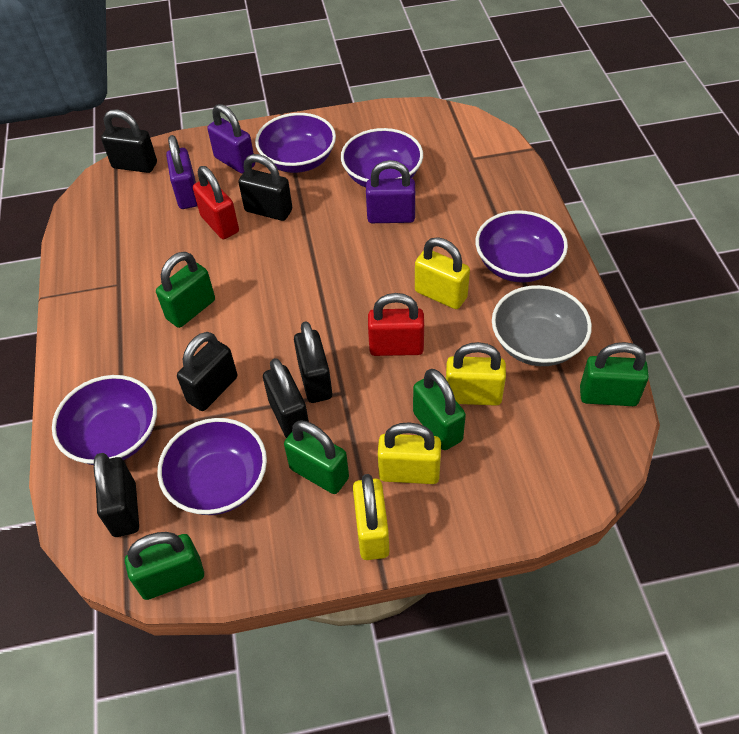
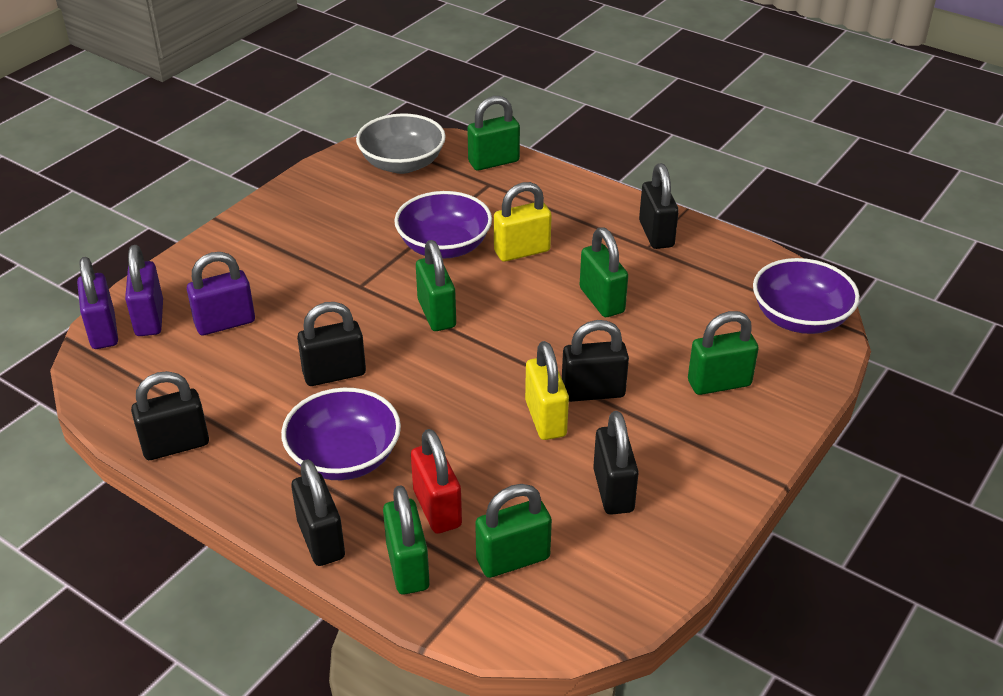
green padlock: 5 -> 6
purple bowl: 5 -> 3
red padlock: 2 -> 1
yellow padlock: 4 -> 2

